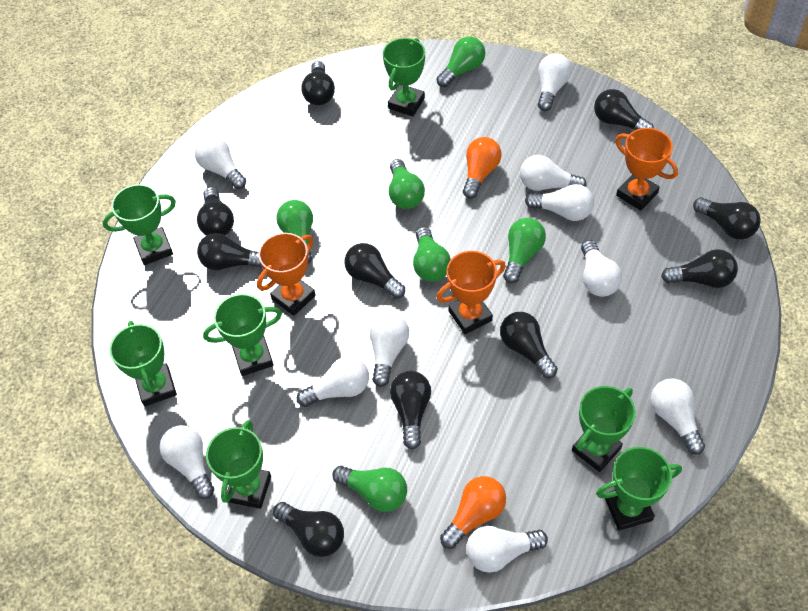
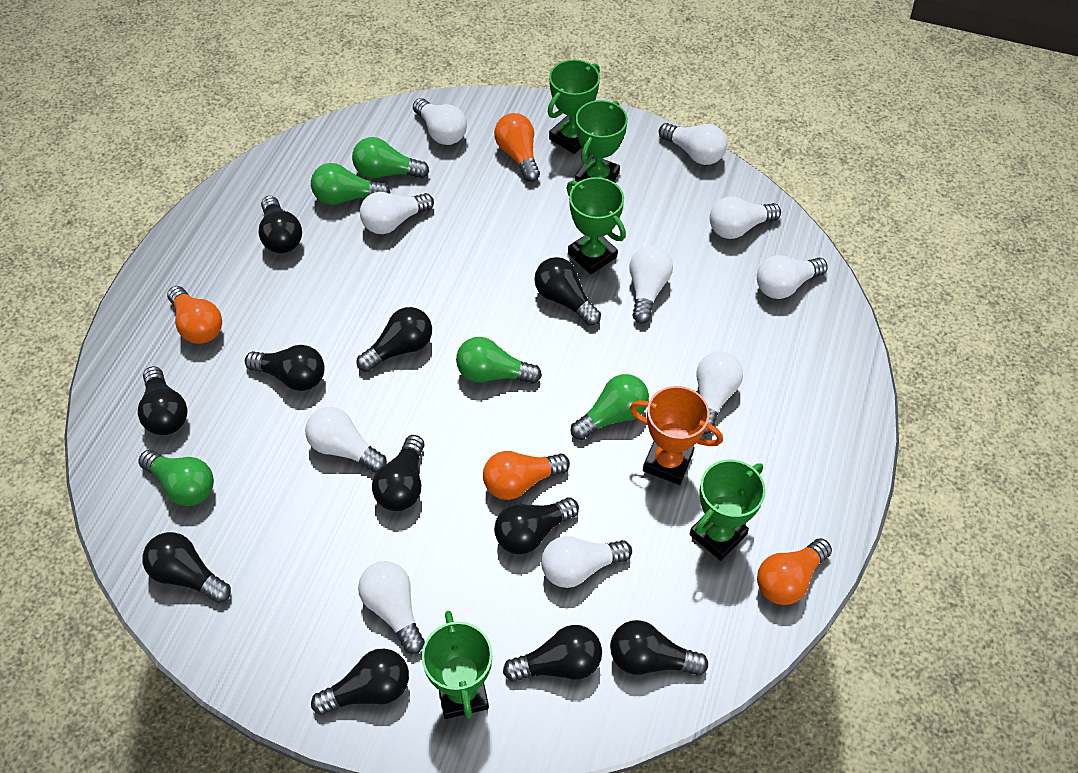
black light bulb: 10 -> 11
green light bulb: 6 -> 5
green trophy: 7 -> 5
orange light bulb: 2 -> 4
orange trophy: 3 -> 1

